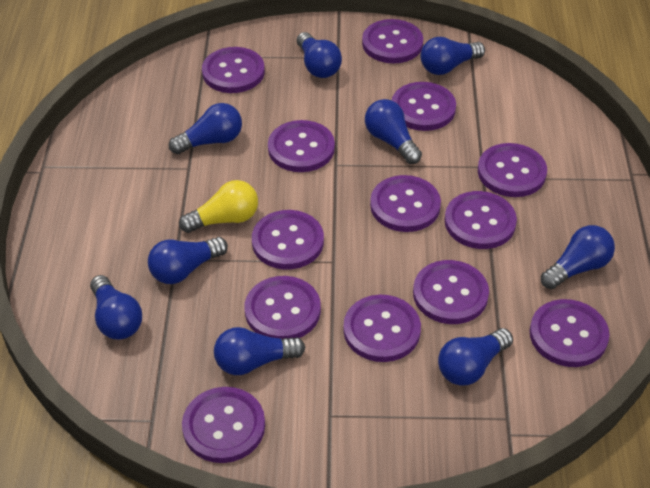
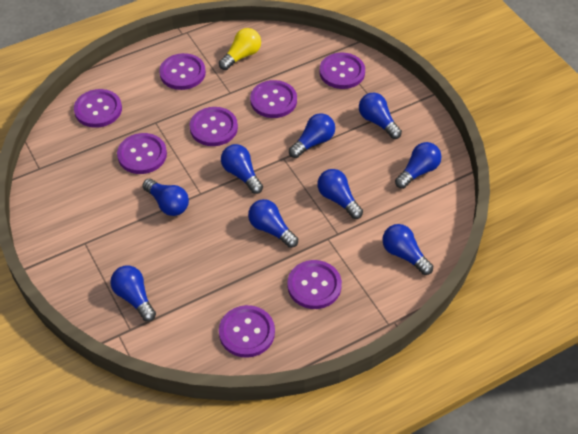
purple button: 13 -> 8

